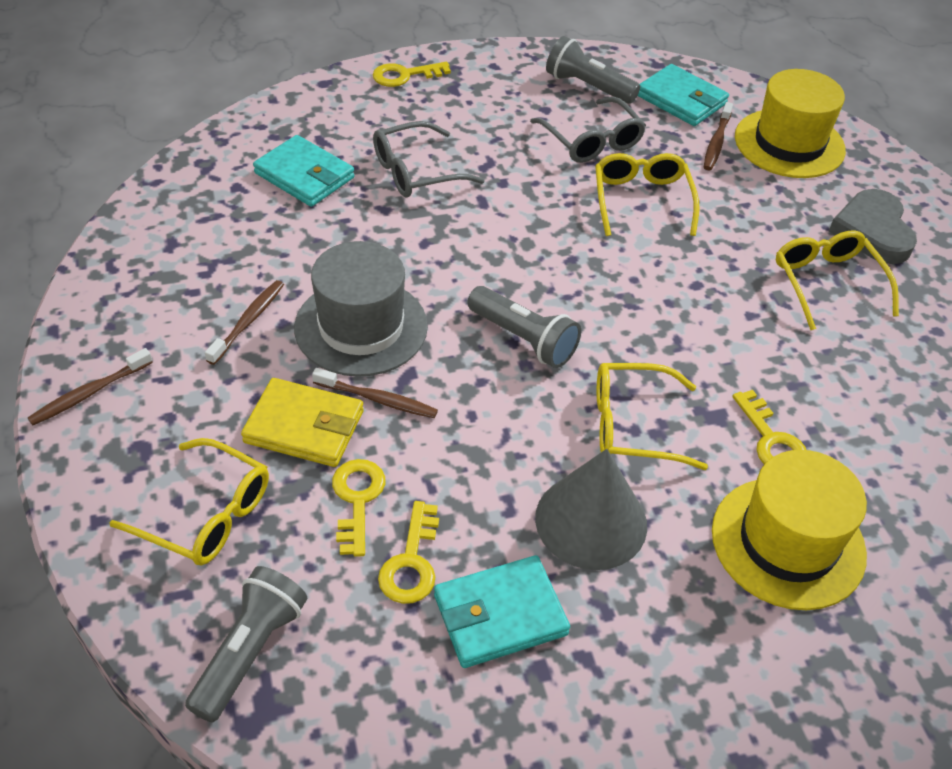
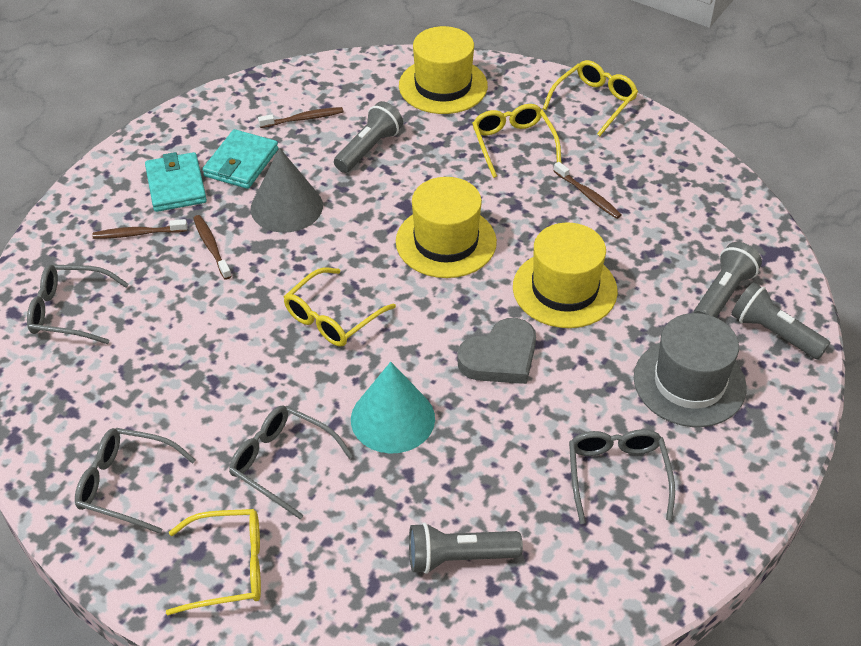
grey flashlight: 3 -> 4
grey glasses: 2 -> 4
turquoise cone: 0 -> 1
turquoise wallet: 3 -> 2
yellow hat: 2 -> 3
yellow key: 4 -> 0
yellow wallet: 1 -> 0

